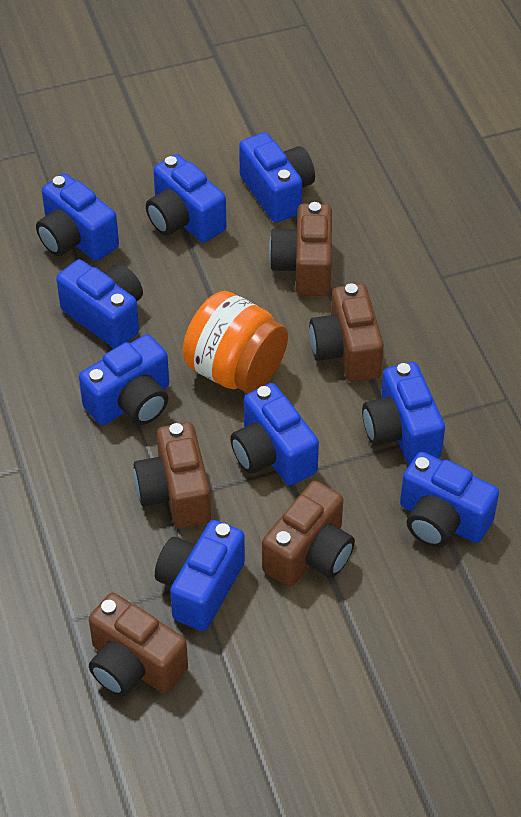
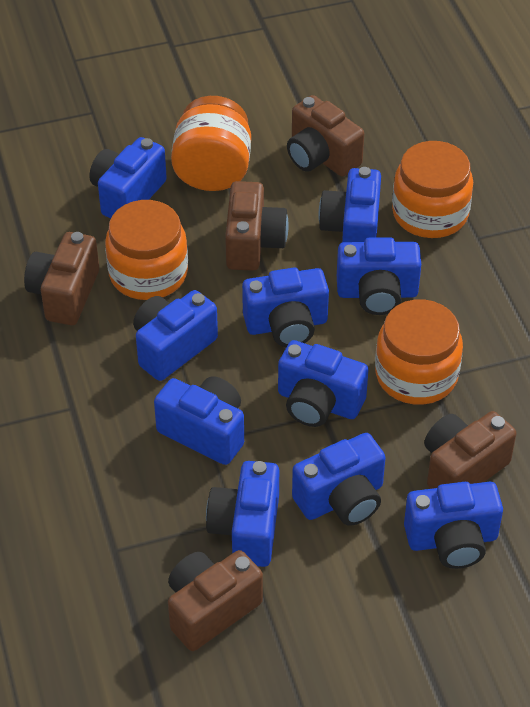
blue camera: 9 -> 10
orange jar: 1 -> 4

